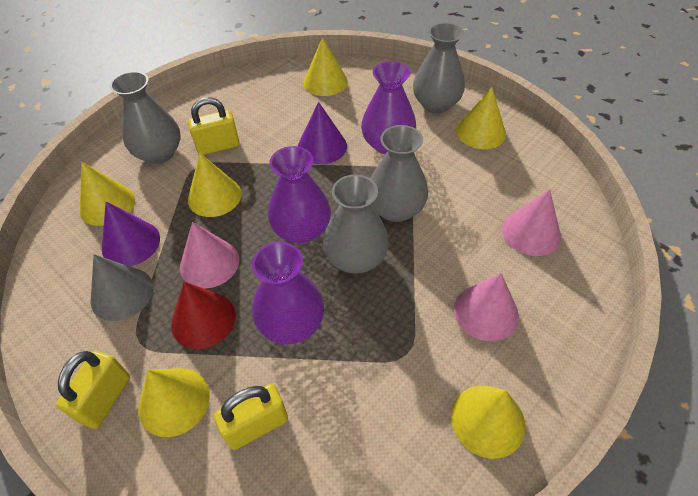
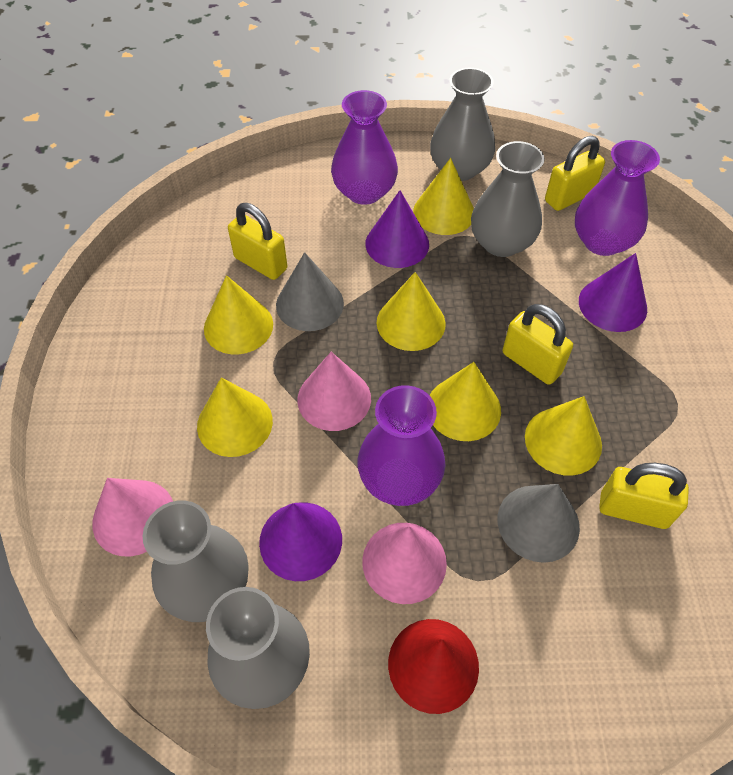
grey cone: 1 -> 2
purple cone: 2 -> 3
yellow padlock: 3 -> 4

